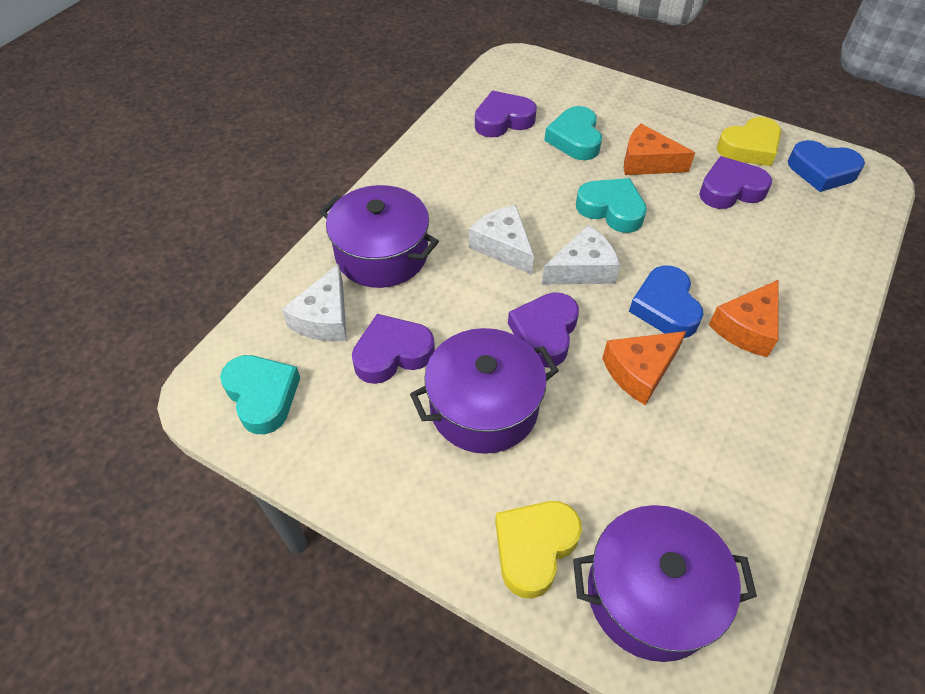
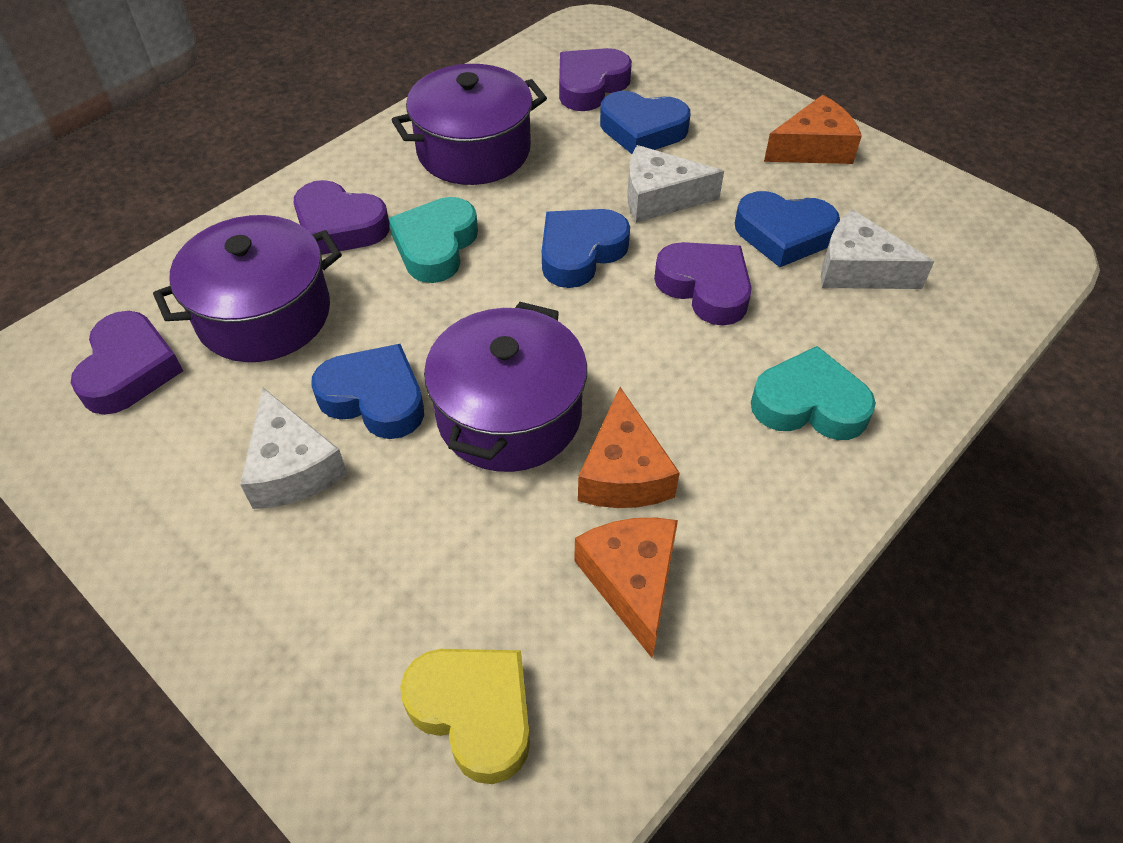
blue heart: 2 -> 4
turquoise heart: 3 -> 2
yellow heart: 2 -> 1

